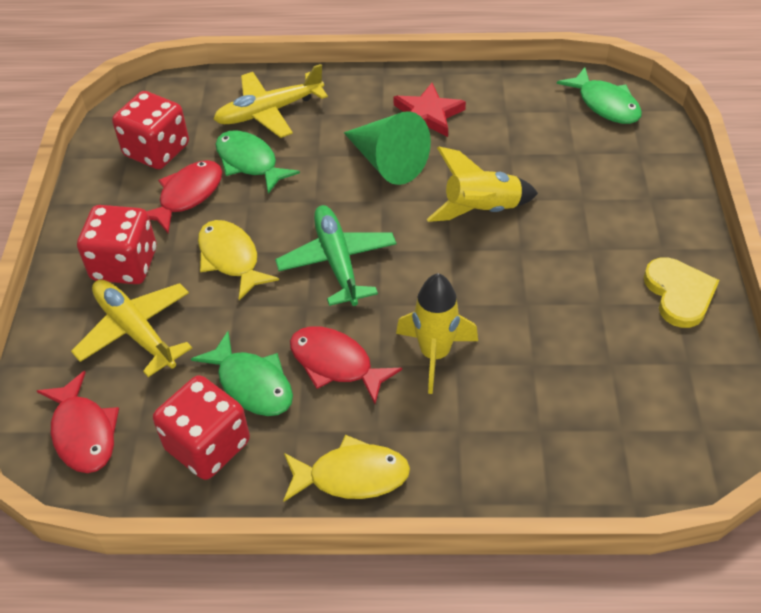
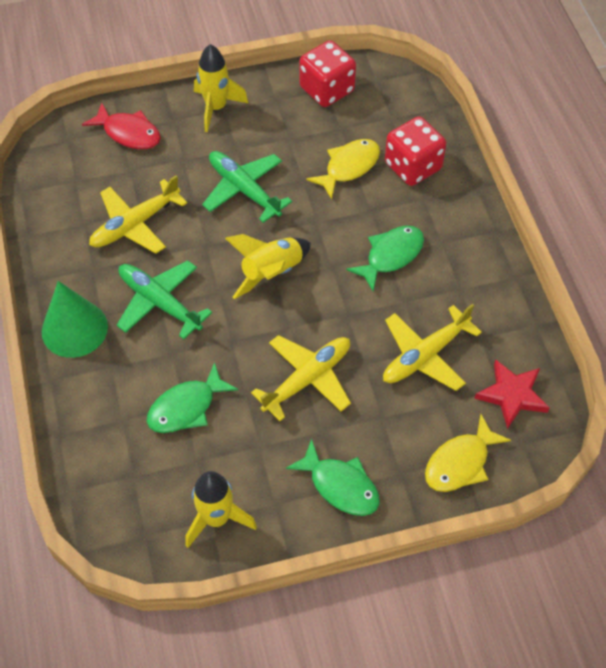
green plane: 1 -> 2
red dice: 3 -> 2
red fish: 3 -> 1
yellow heart: 1 -> 0
yellow plane: 2 -> 3
yellow rocket: 2 -> 3

